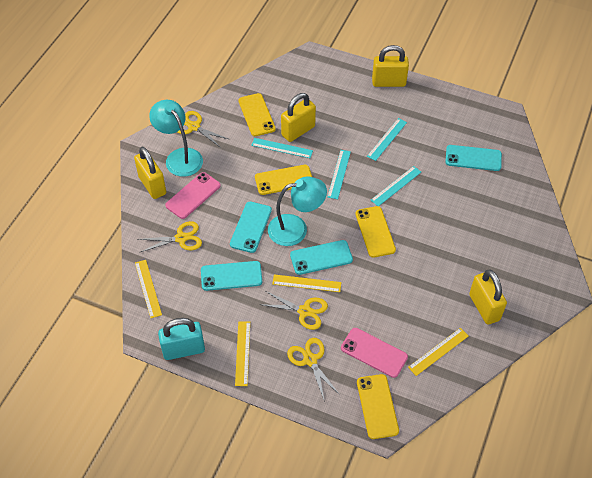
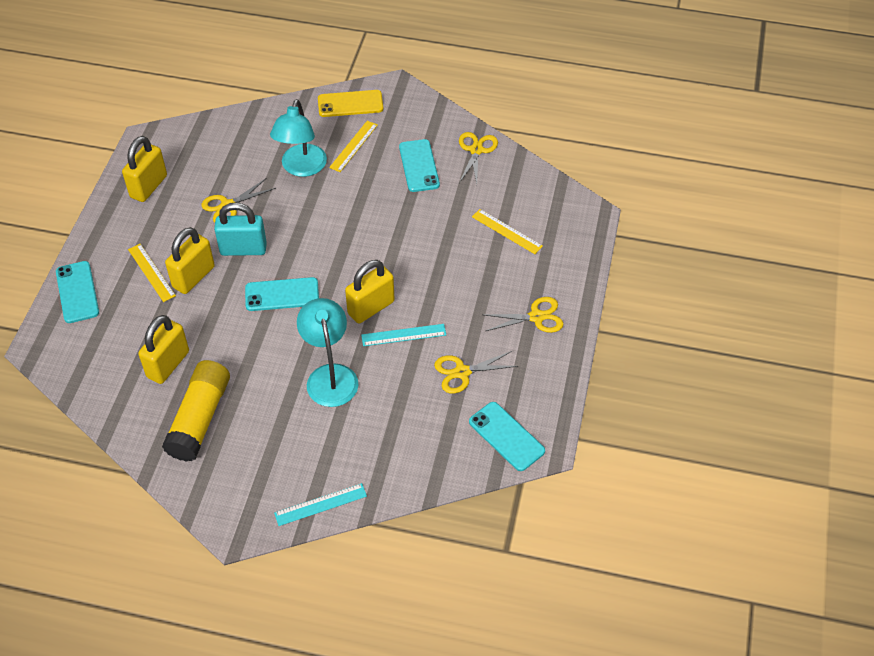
pink phone: 2 -> 0
turquoise ruler: 4 -> 2
yellow glue stick: 0 -> 1
yellow phone: 4 -> 1
yellow ruler: 4 -> 3

